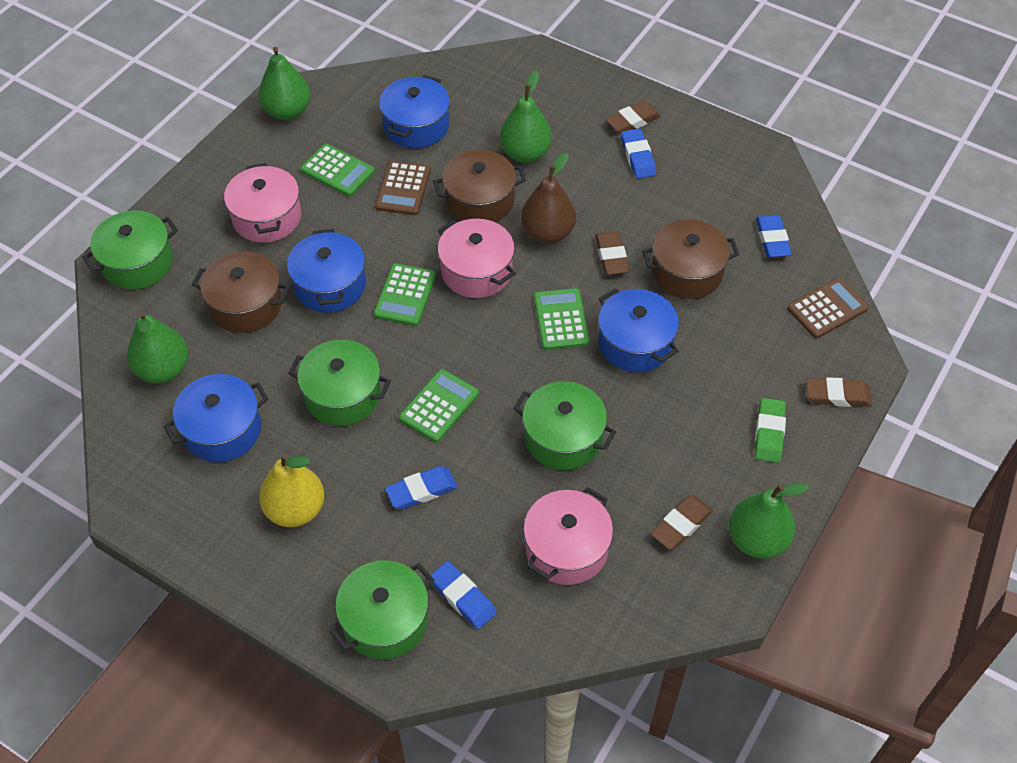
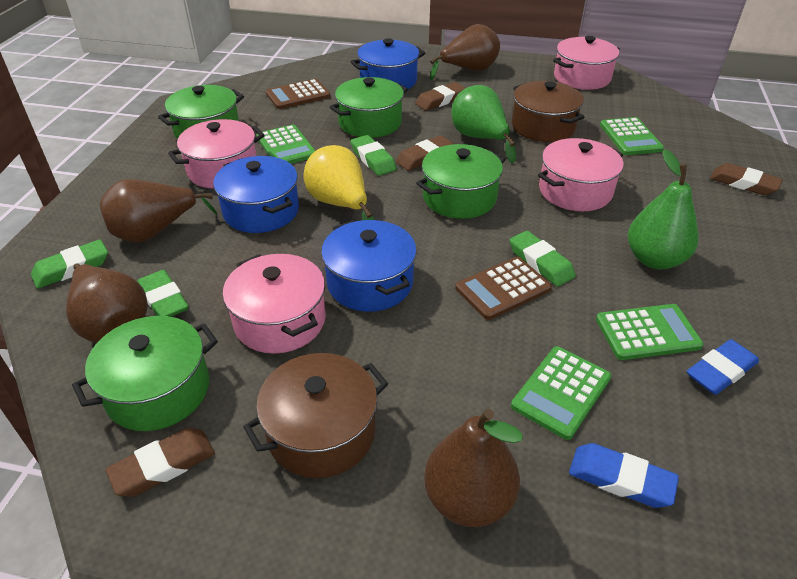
blue eraser: 4 -> 2
blue pot: 4 -> 3
brown pear: 1 -> 4
brown pot: 3 -> 2
green eraser: 1 -> 4
green pear: 4 -> 2
pink pot: 3 -> 4

